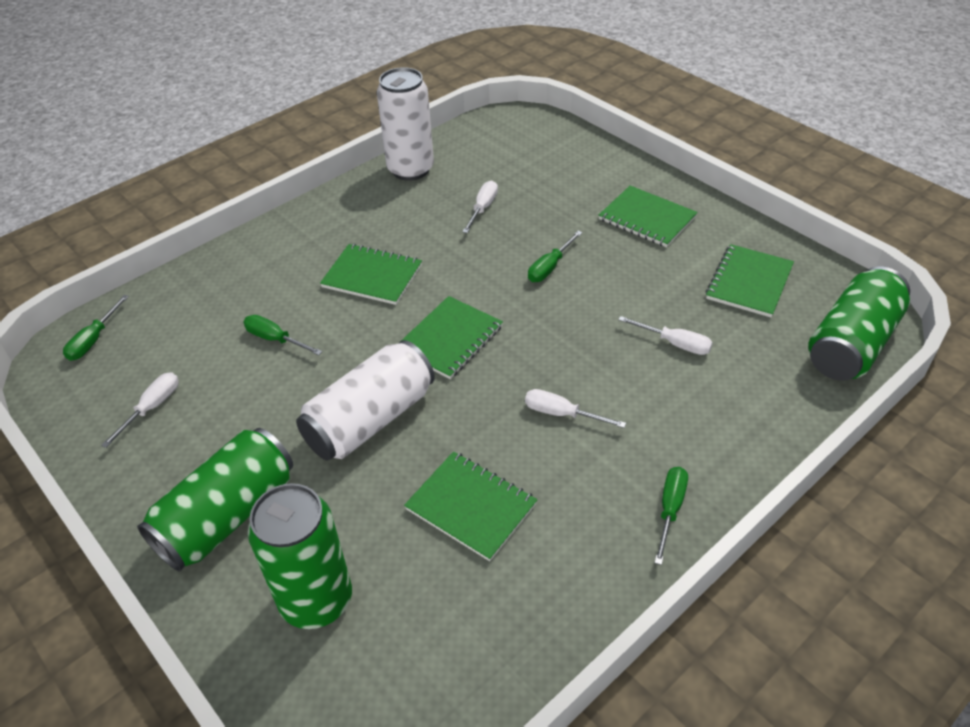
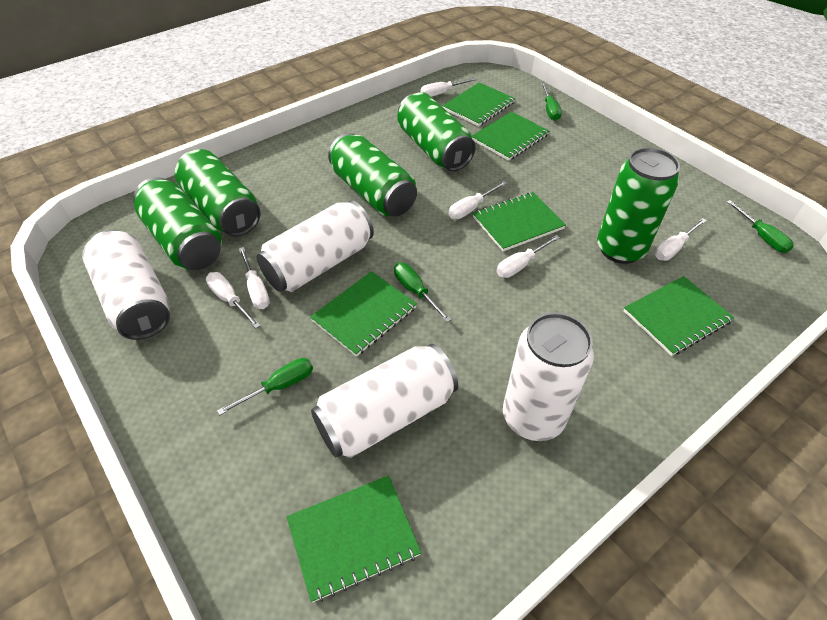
green can: 3 -> 5
green notebook: 5 -> 6
white can: 2 -> 4
white screwdriver: 4 -> 6

